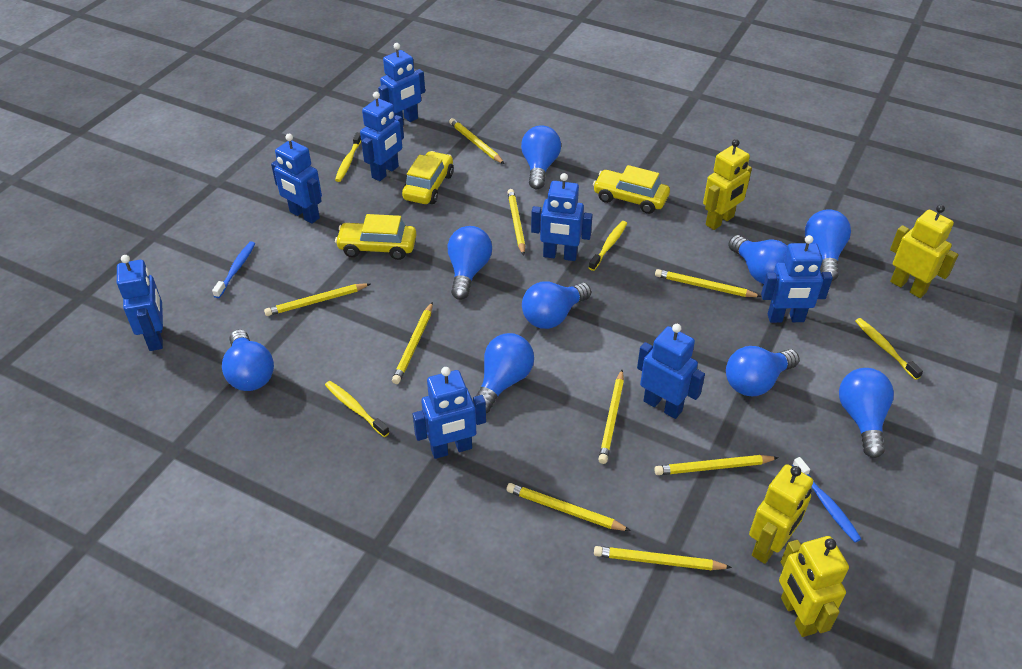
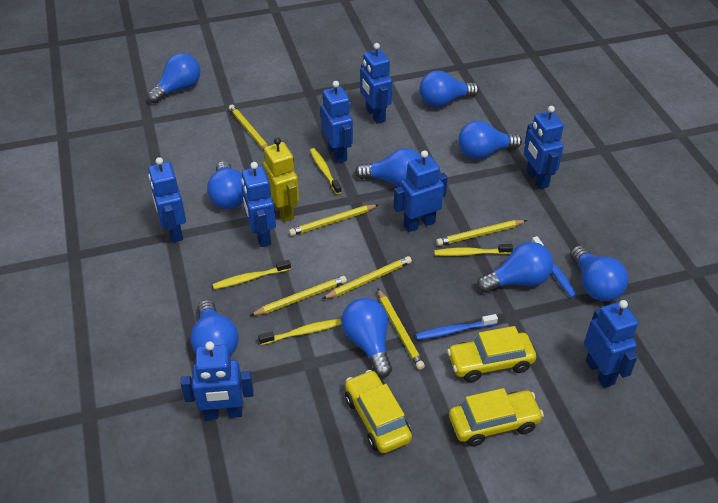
yellow pencil: 9 -> 6
yellow robot: 4 -> 1

